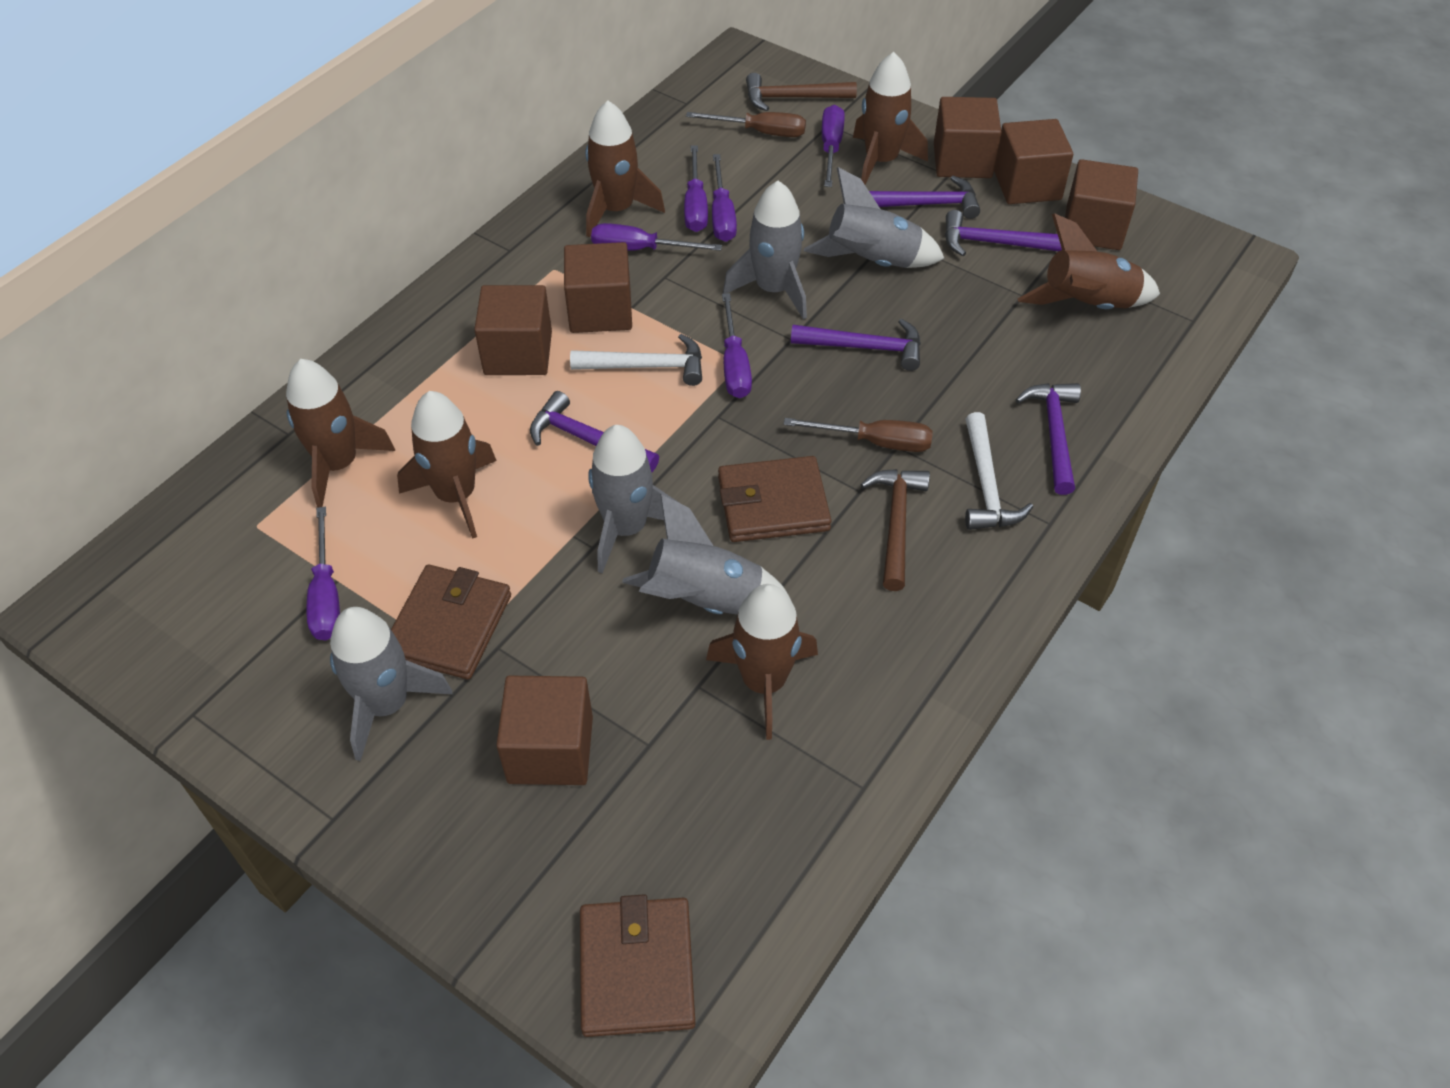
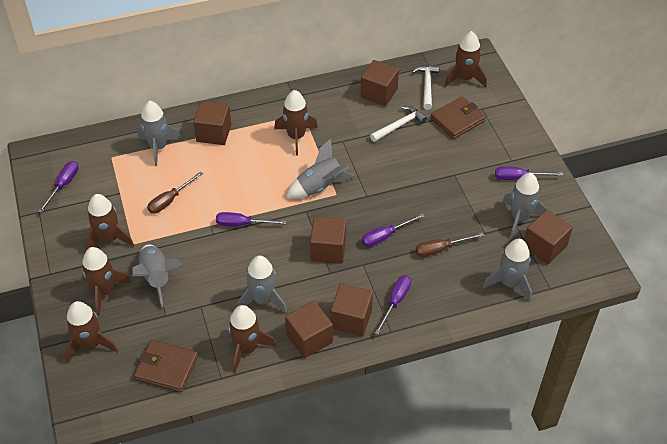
brown hammer: 2 -> 0
brown wallet: 3 -> 2
grey rocket: 5 -> 6
purple hammer: 5 -> 0
purple screwdriver: 6 -> 5

